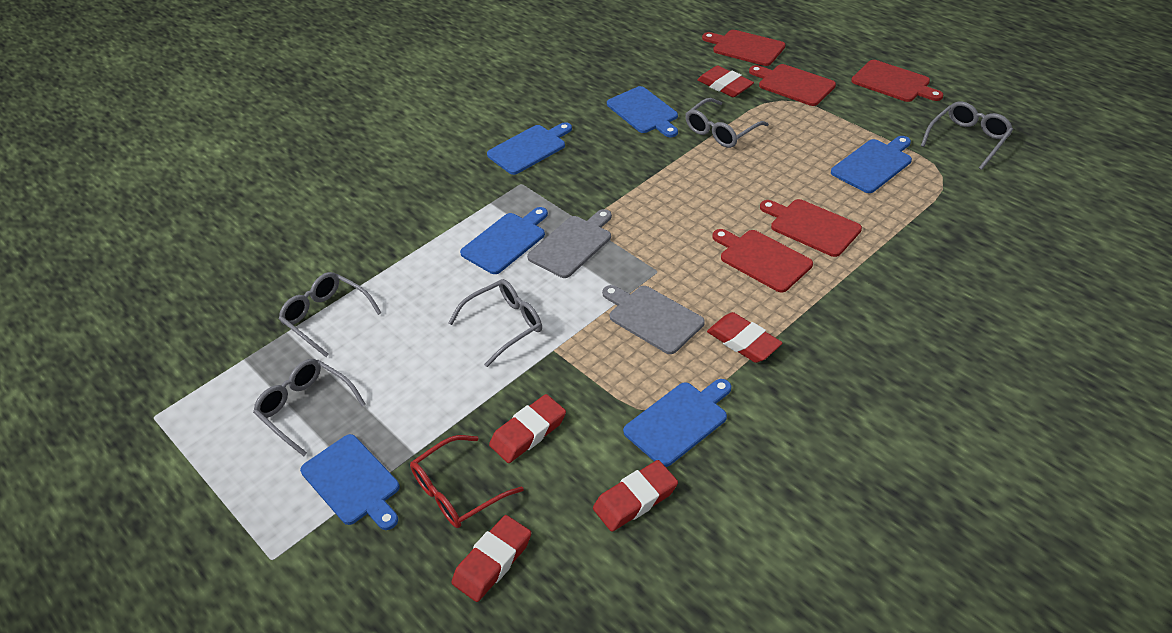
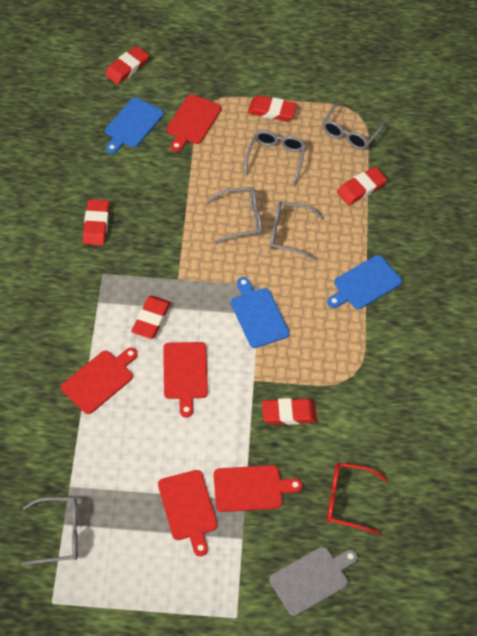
blue cutting board: 6 -> 3
grey cutting board: 2 -> 1
red eraser: 5 -> 6

